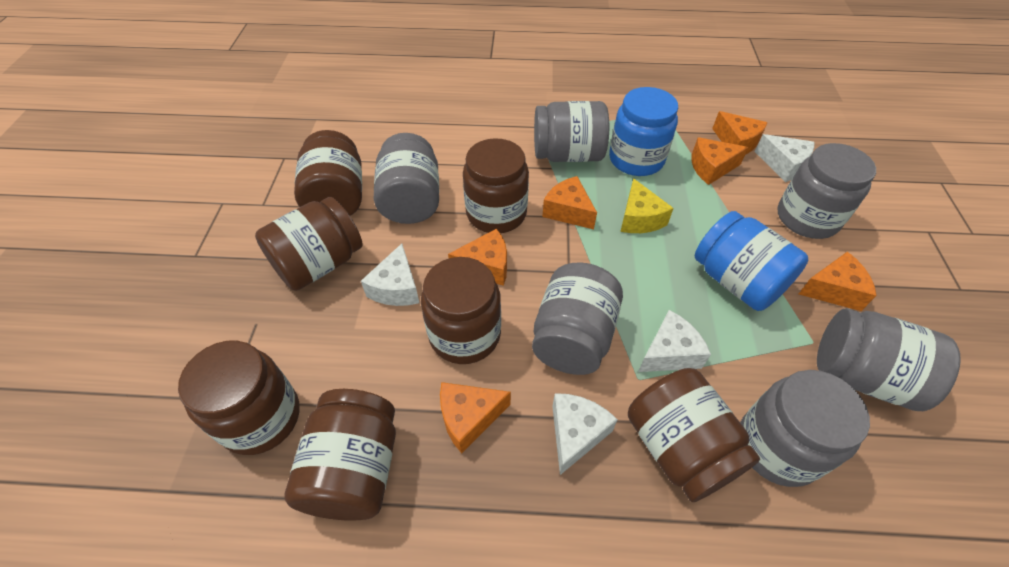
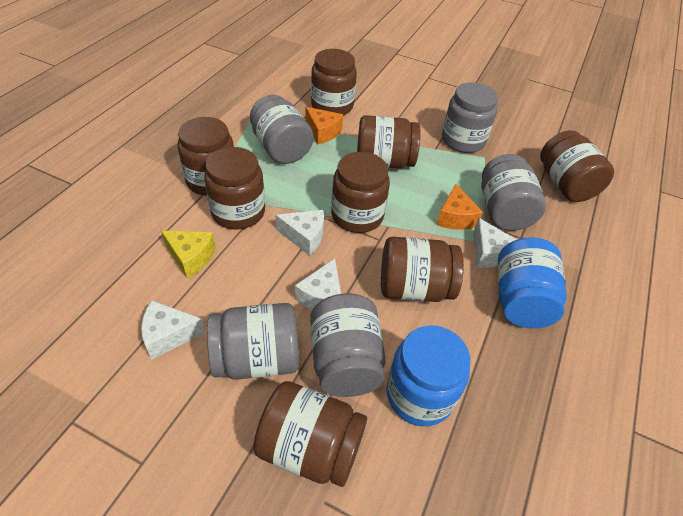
brown jar: 7 -> 8
grey jar: 6 -> 5
orange cheese: 6 -> 2

